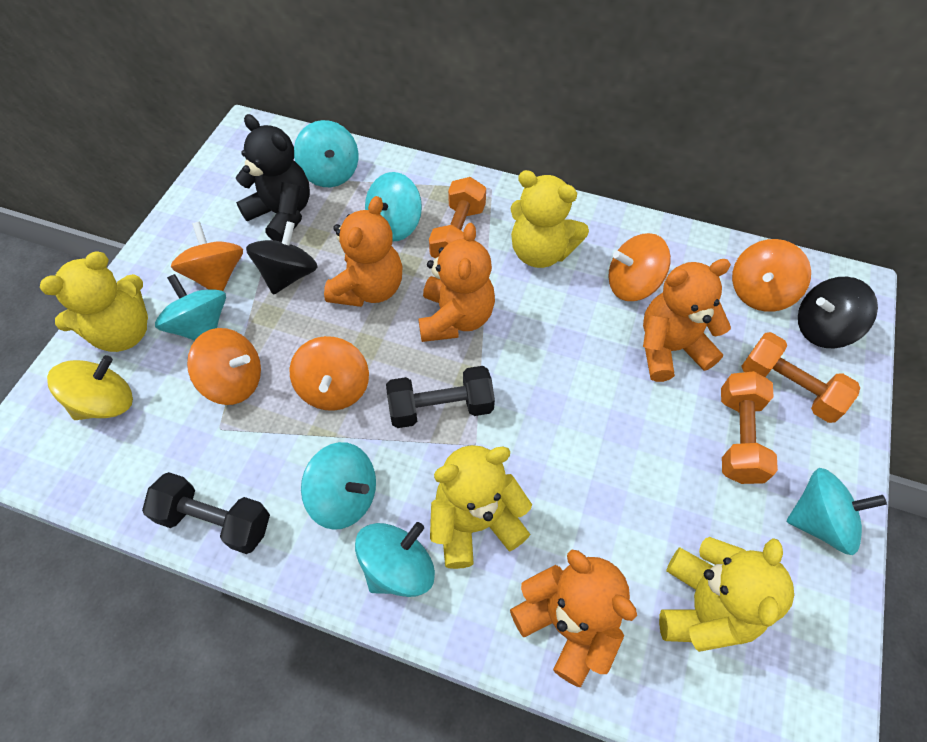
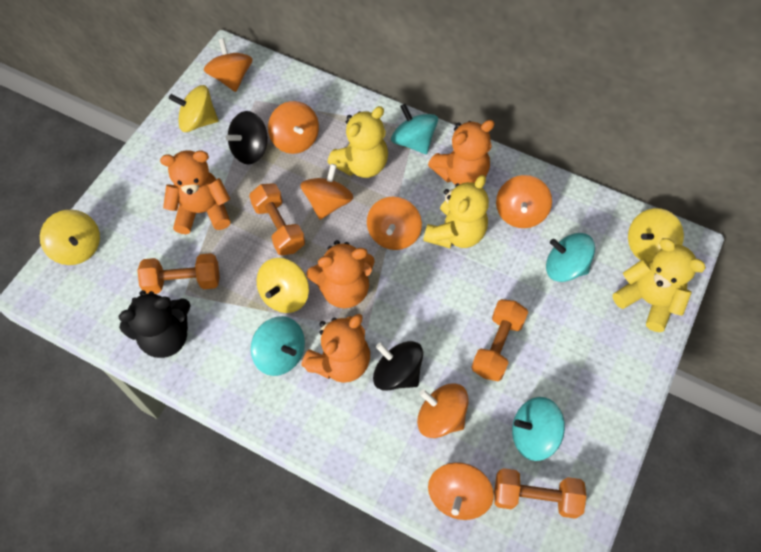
black dumbbell: 2 -> 0
orange dumbbell: 3 -> 4
orange spinning top: 5 -> 7
turquoise spinning top: 6 -> 4
yellow spinning top: 1 -> 4
yellow teddy bear: 4 -> 3

